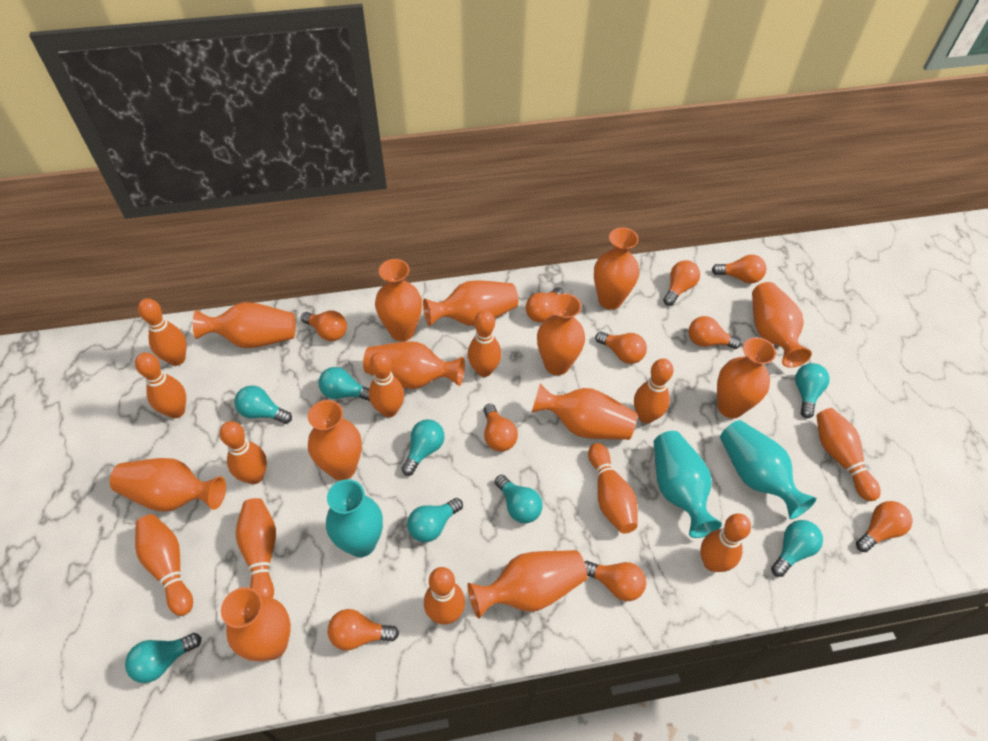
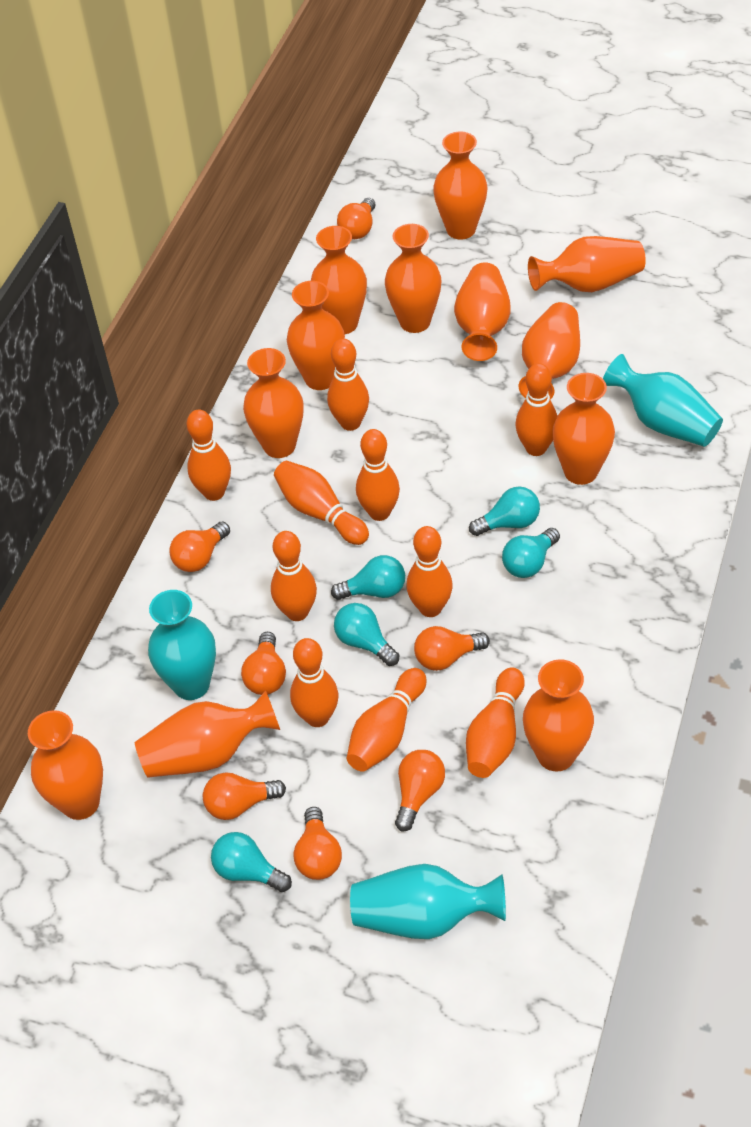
orange bowling pin: 12 -> 10
orange light bulb: 10 -> 7
orange vase: 13 -> 12
turquoise light bulb: 8 -> 5

